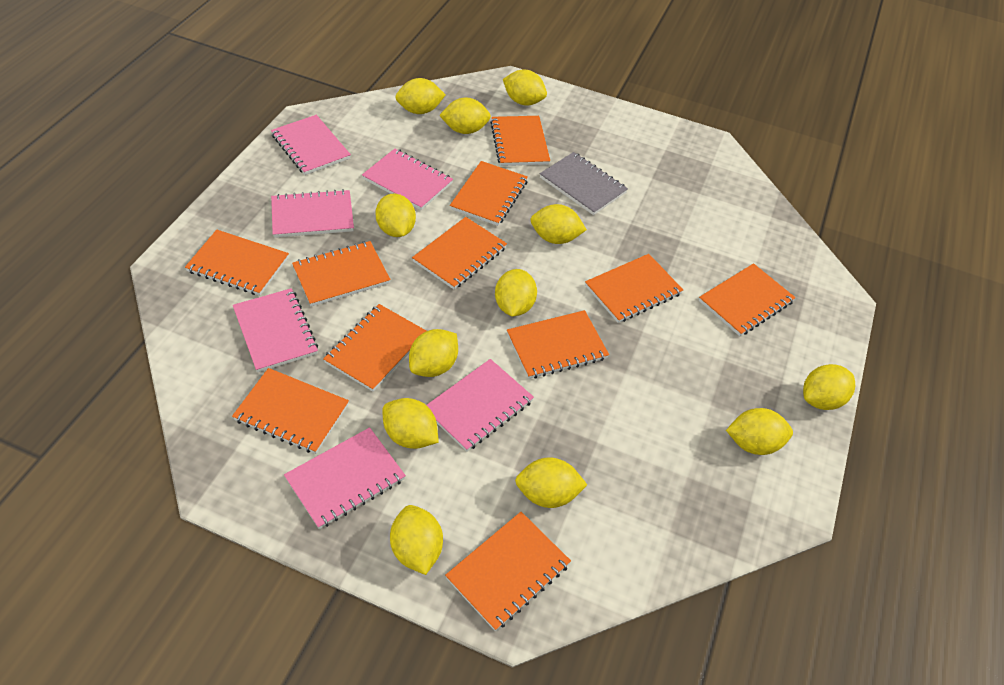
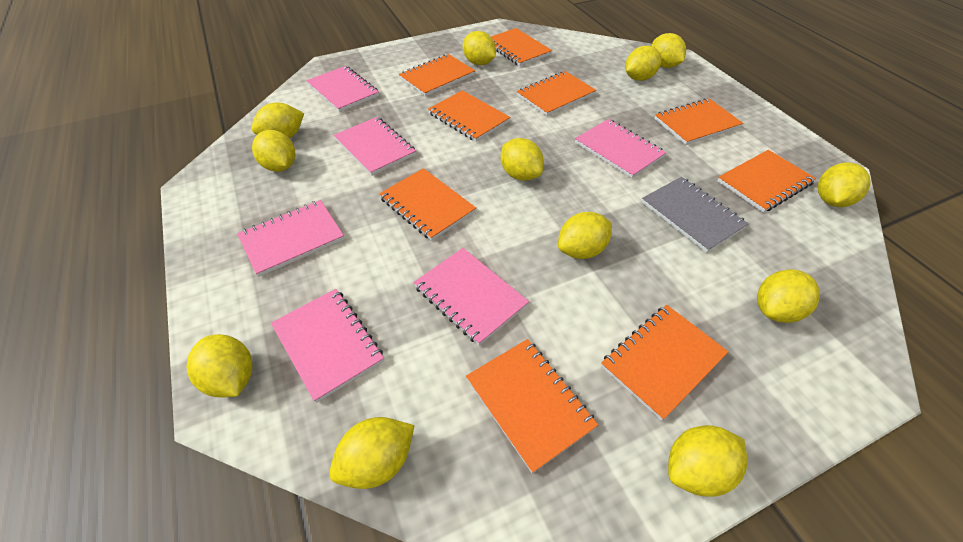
orange notebook: 11 -> 9

